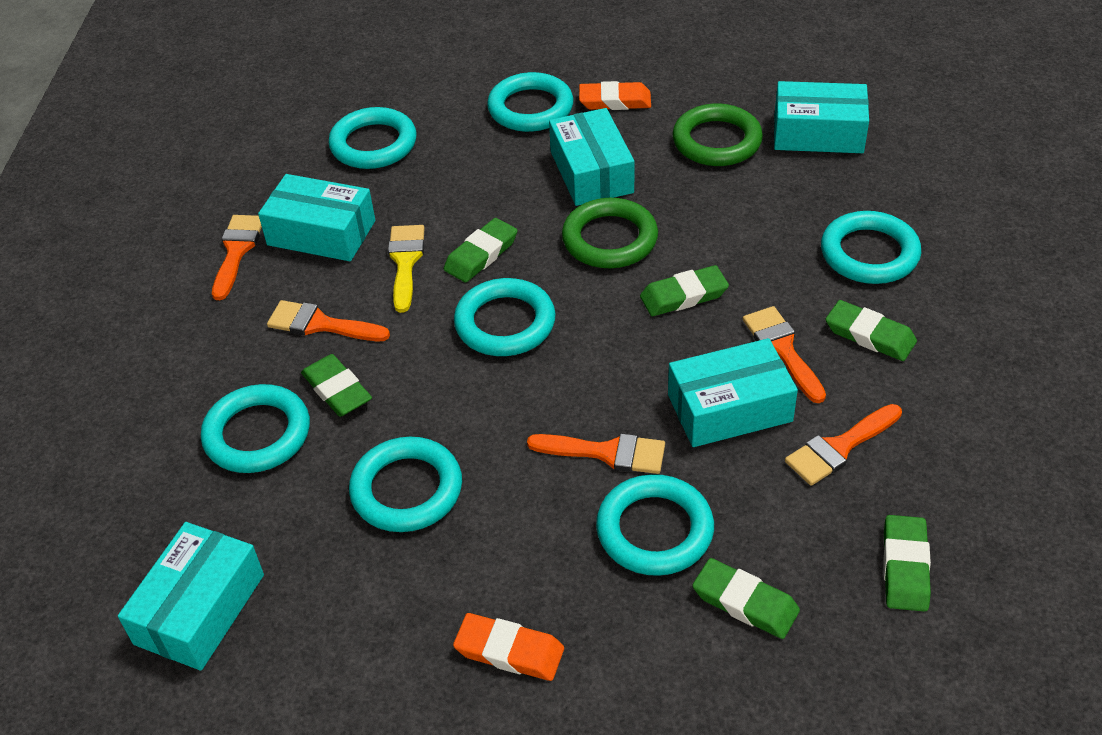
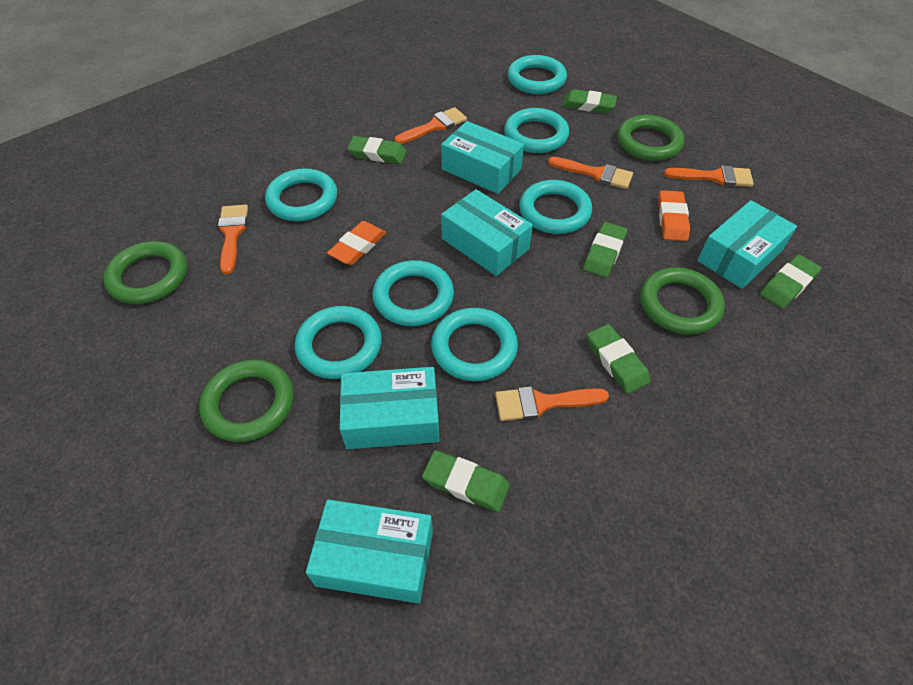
green ring: 2 -> 4
yellow brush: 1 -> 0

